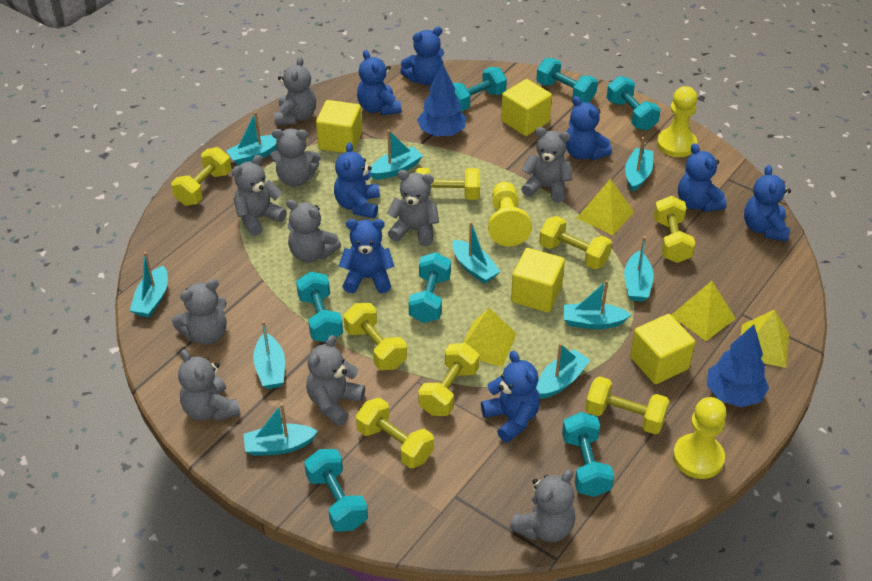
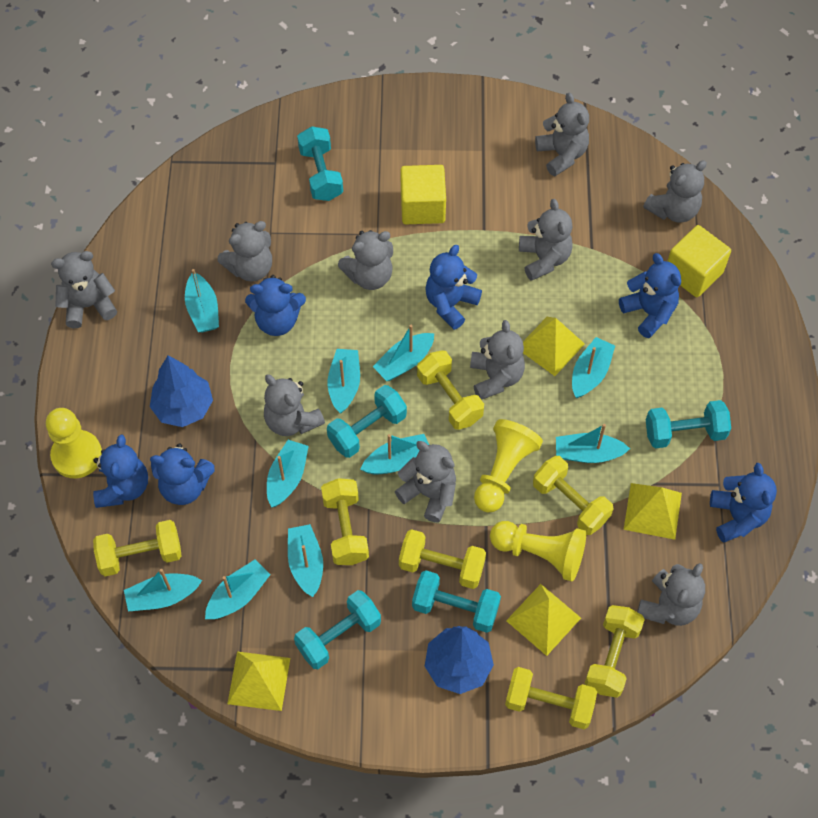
blue teddy bear: 8 -> 6
turquoise dumbbell: 7 -> 5
yellow cube: 4 -> 2
yellow dumbbell: 8 -> 7

